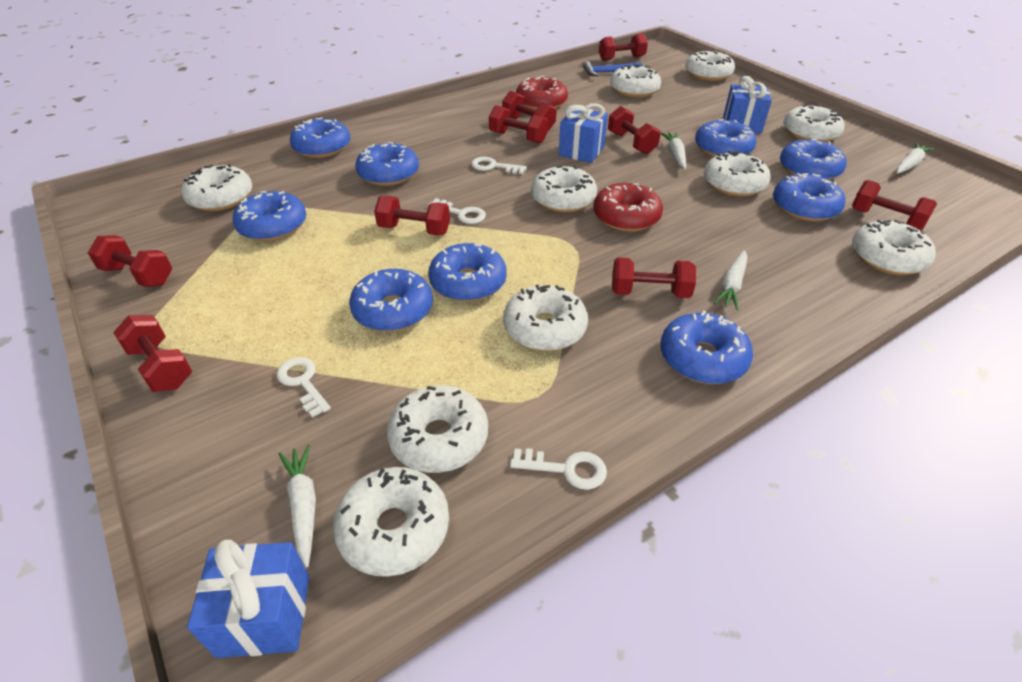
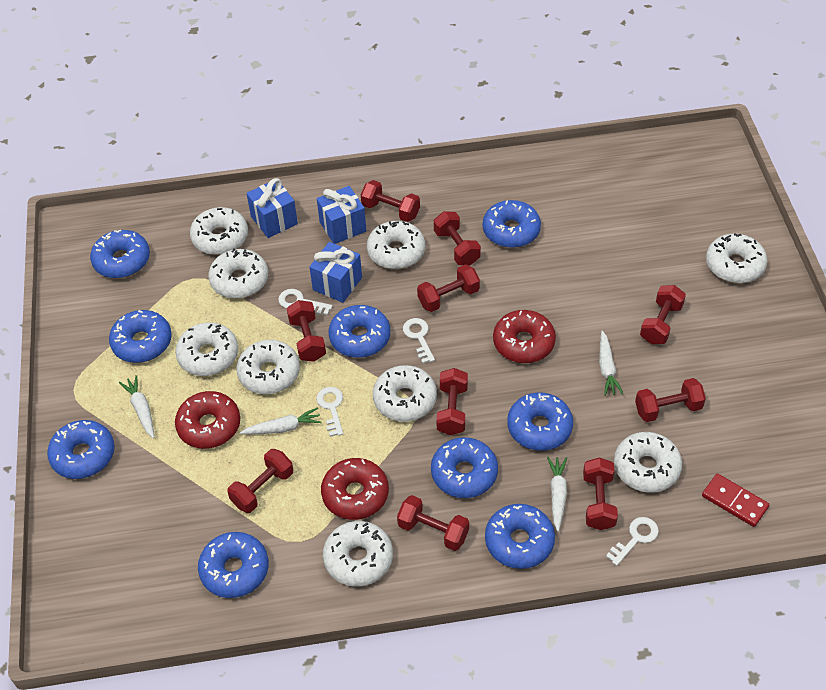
blue hammer: 1 -> 0
red domino: 0 -> 1
red donut: 2 -> 3
red dumbbell: 9 -> 10
white donut: 10 -> 9

